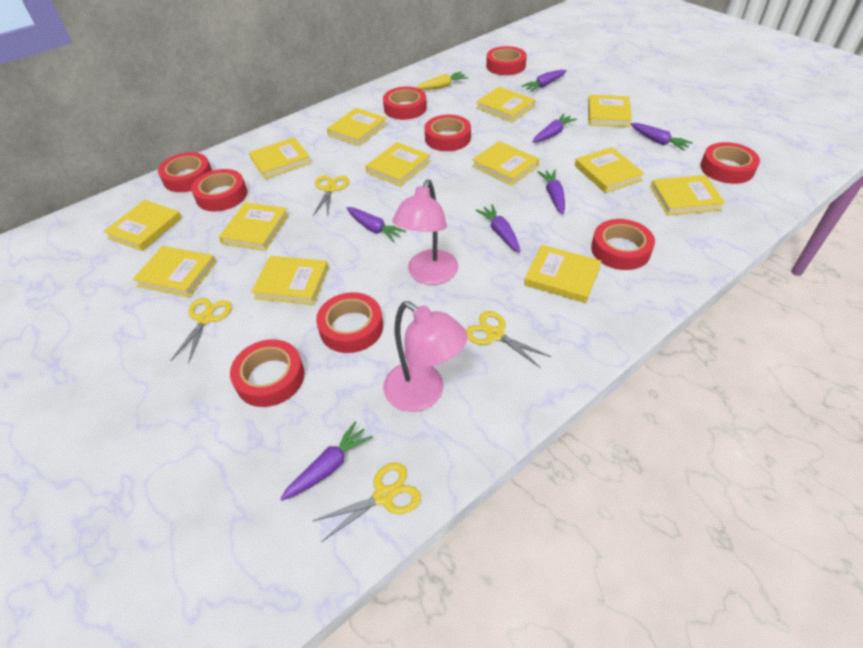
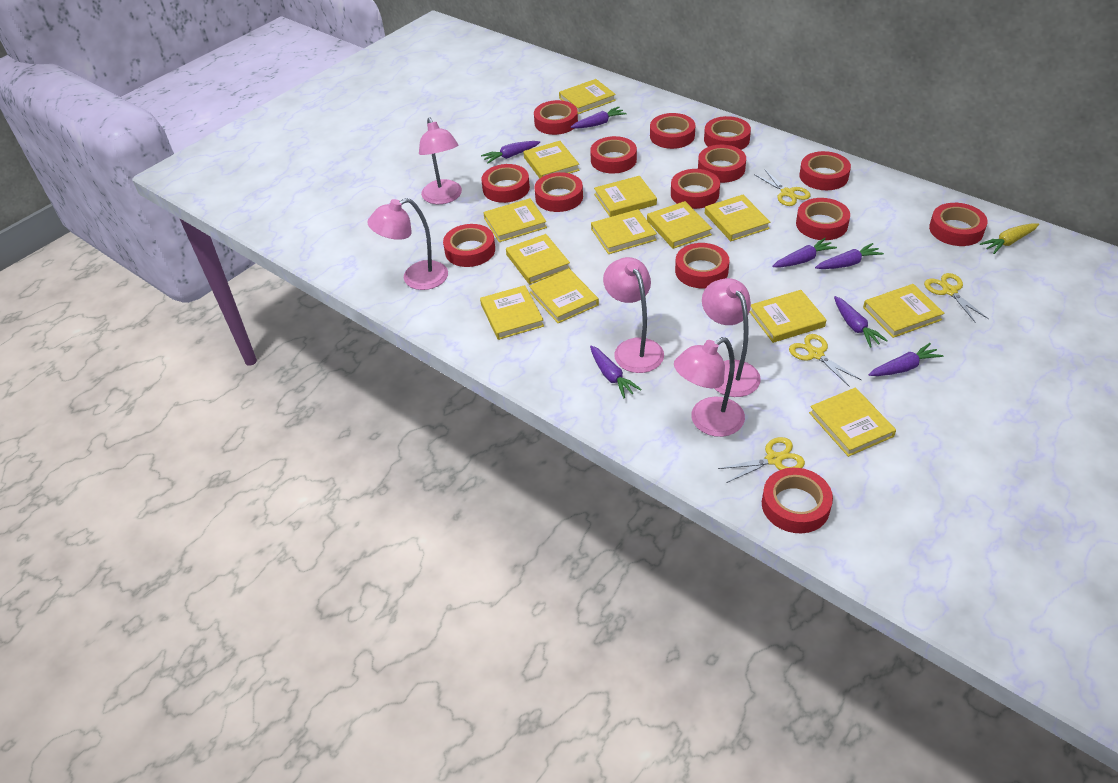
pink lamp: 2 -> 5
red tape: 9 -> 14

